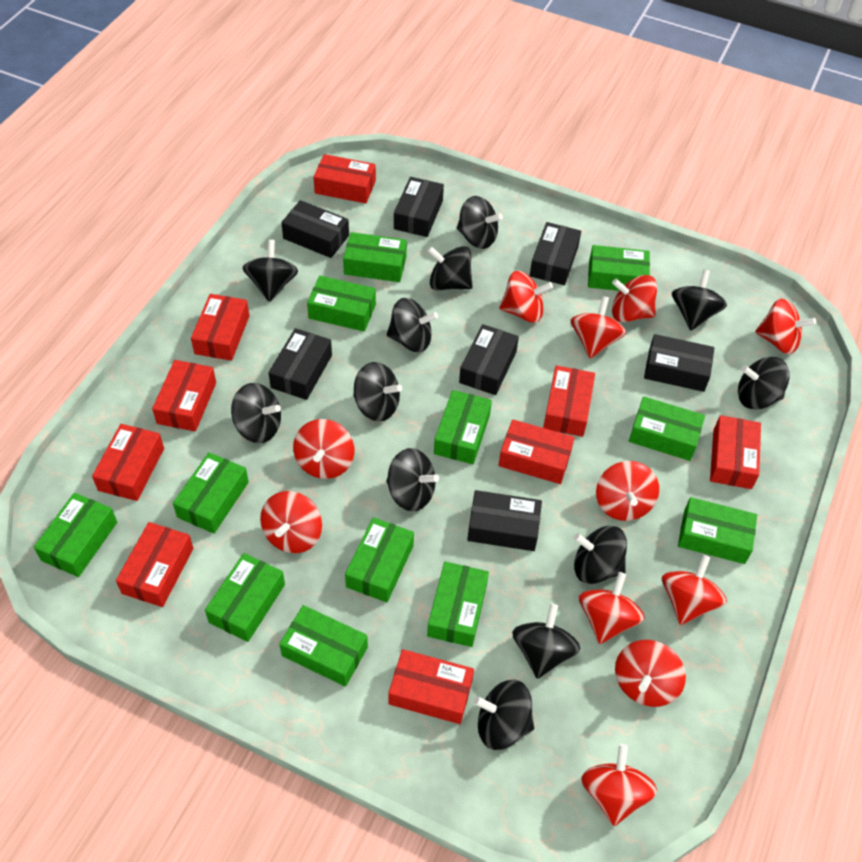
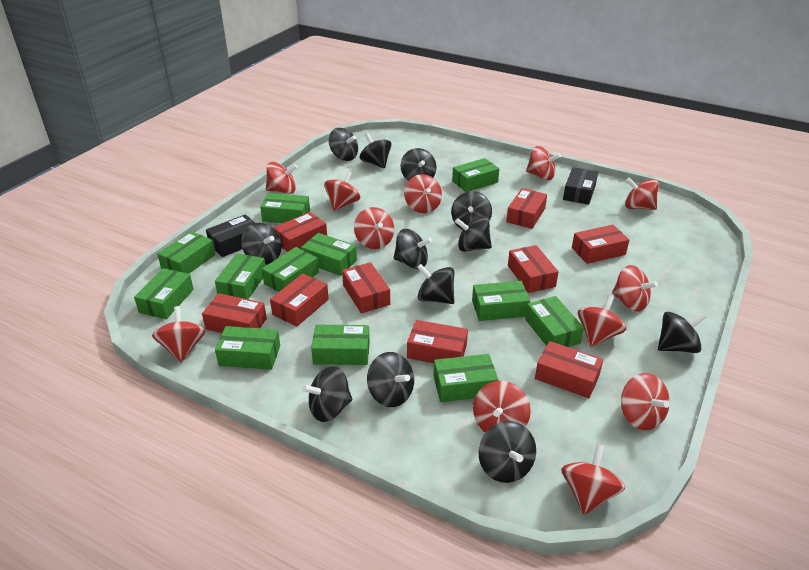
black box: 7 -> 2
red spinning top: 11 -> 12

